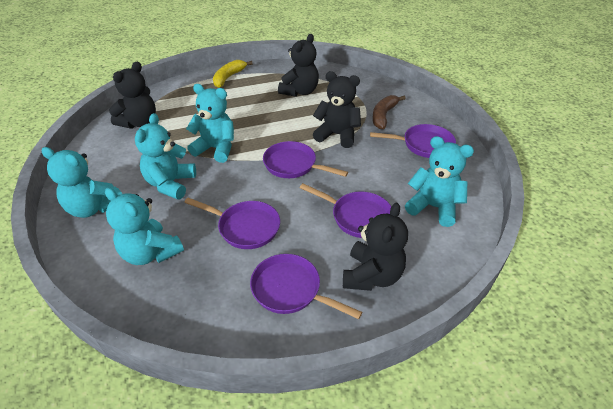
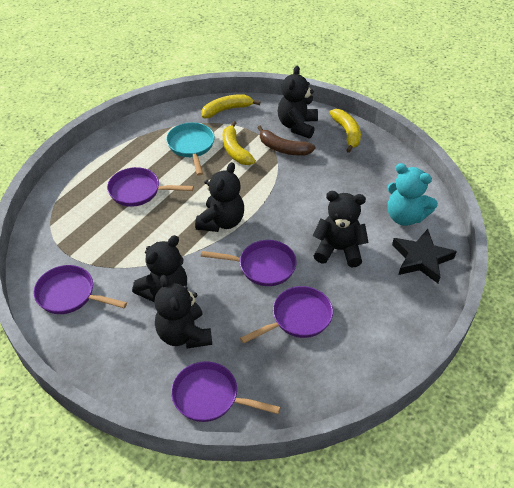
black star: 0 -> 1
black teddy bear: 4 -> 5
turquoise pan: 0 -> 1
turquoise teddy bear: 5 -> 1
yellow banana: 1 -> 3

